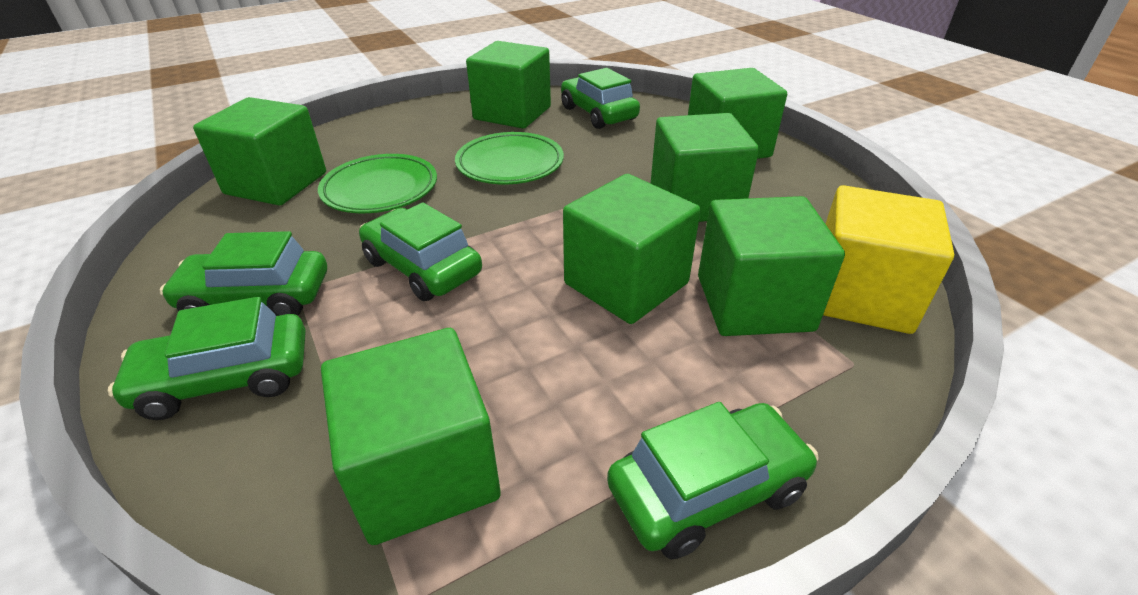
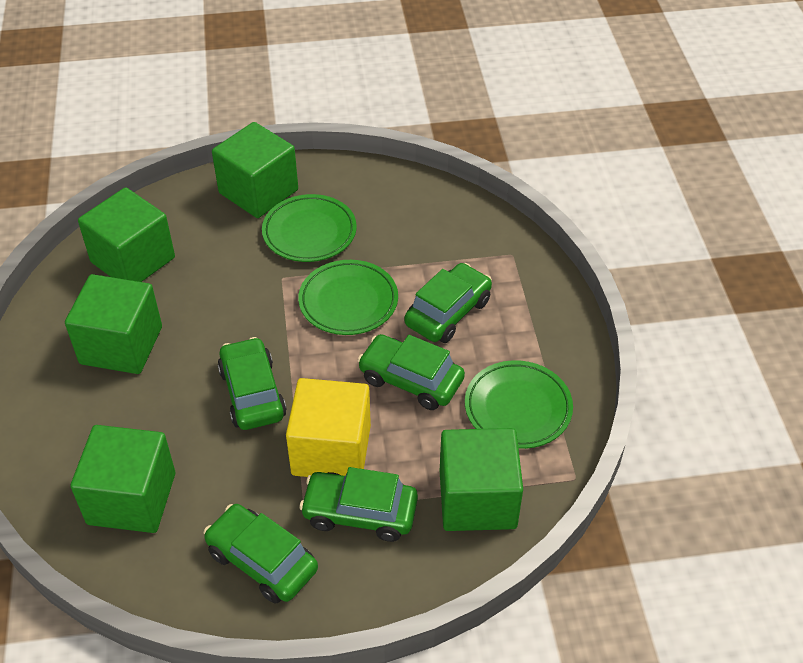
green cube: 7 -> 5
green plate: 2 -> 3

